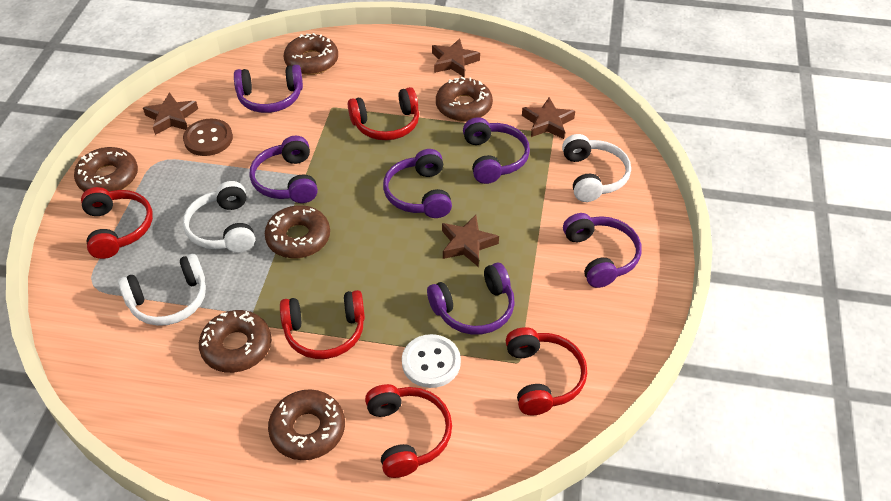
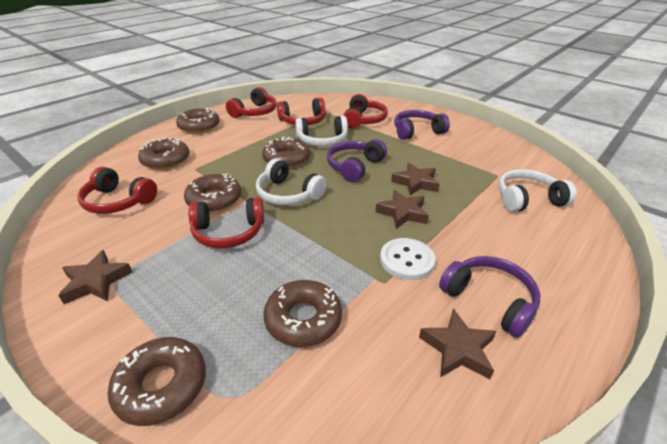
brown button: 1 -> 0
purple headphones: 6 -> 3

